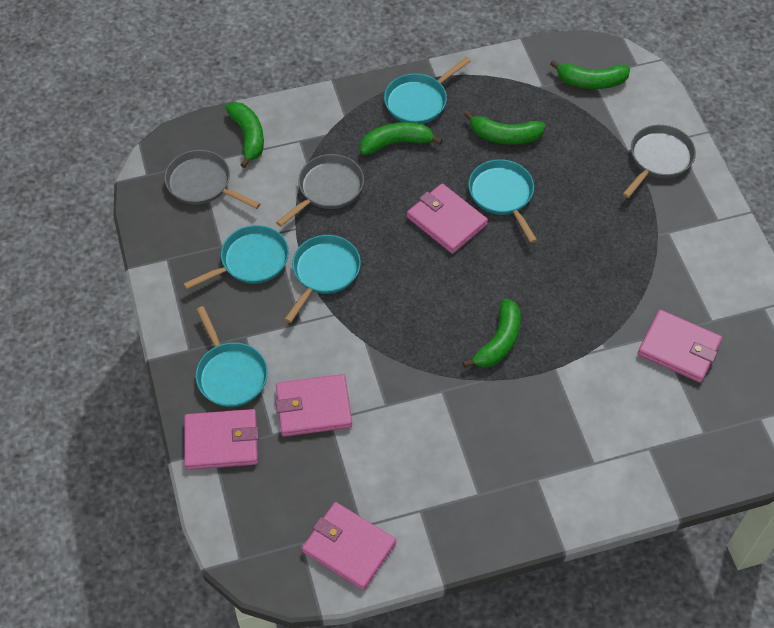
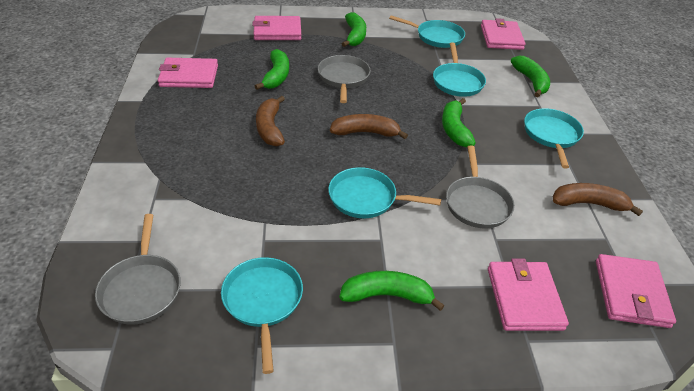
brown banana: 0 -> 3

